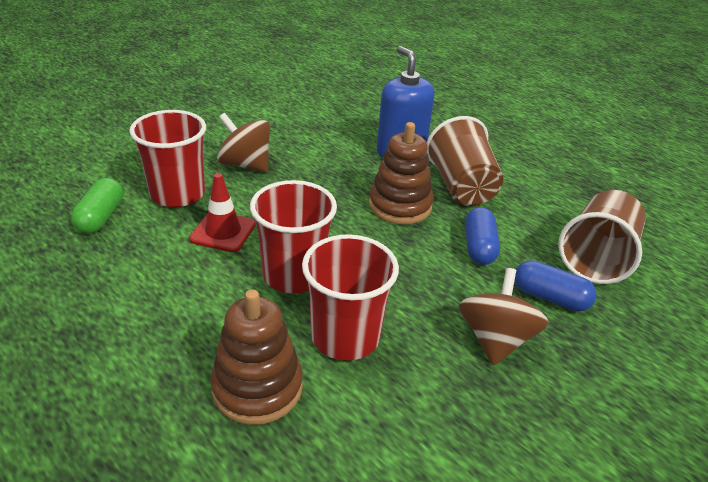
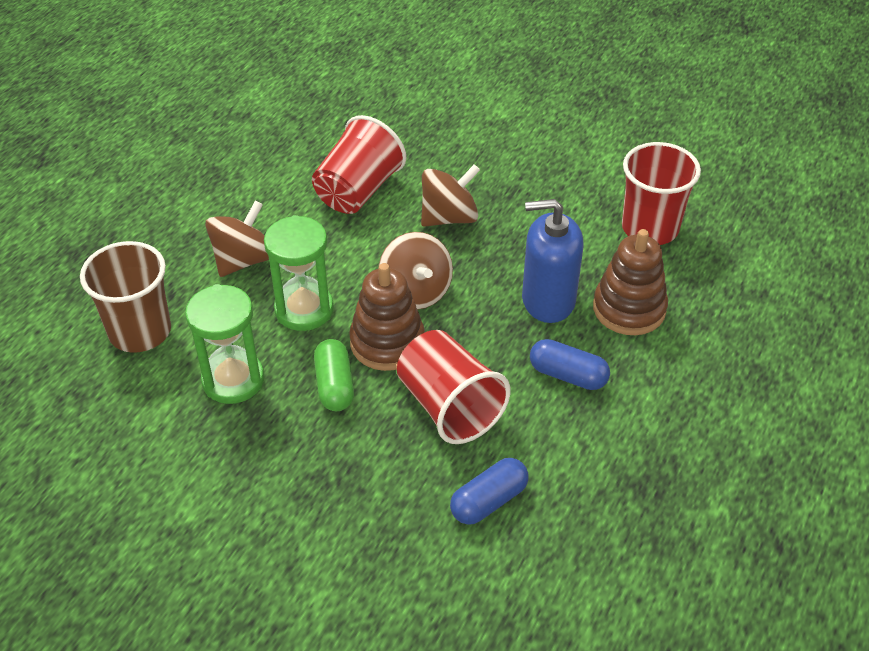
brown cup: 2 -> 1
brown spinning top: 2 -> 3
green hourglass: 0 -> 2
red traffic cone: 1 -> 0

